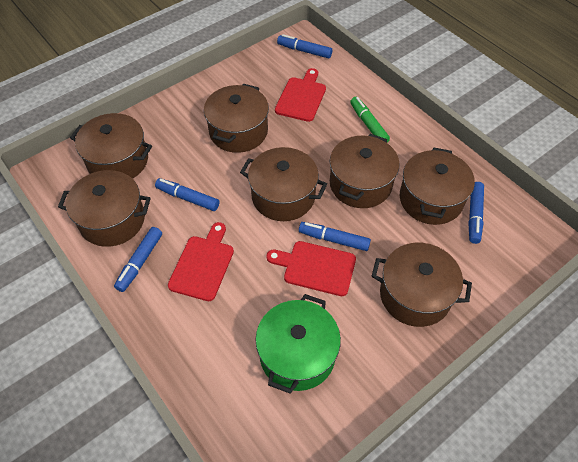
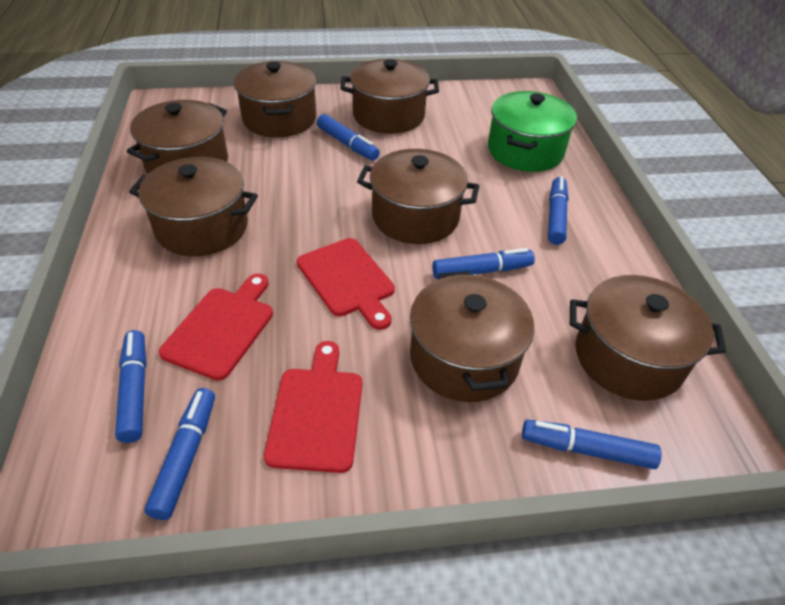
blue marker: 5 -> 6
green marker: 1 -> 0

